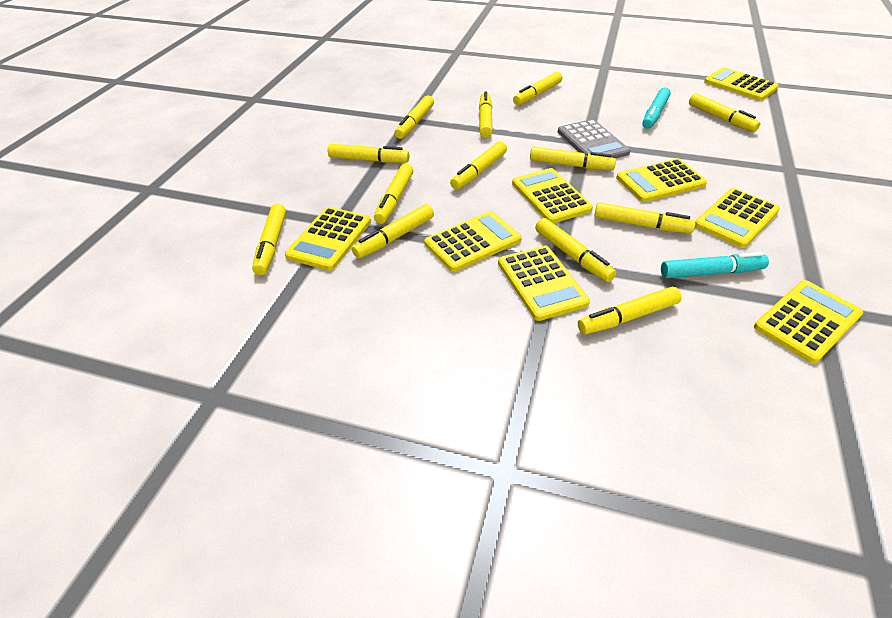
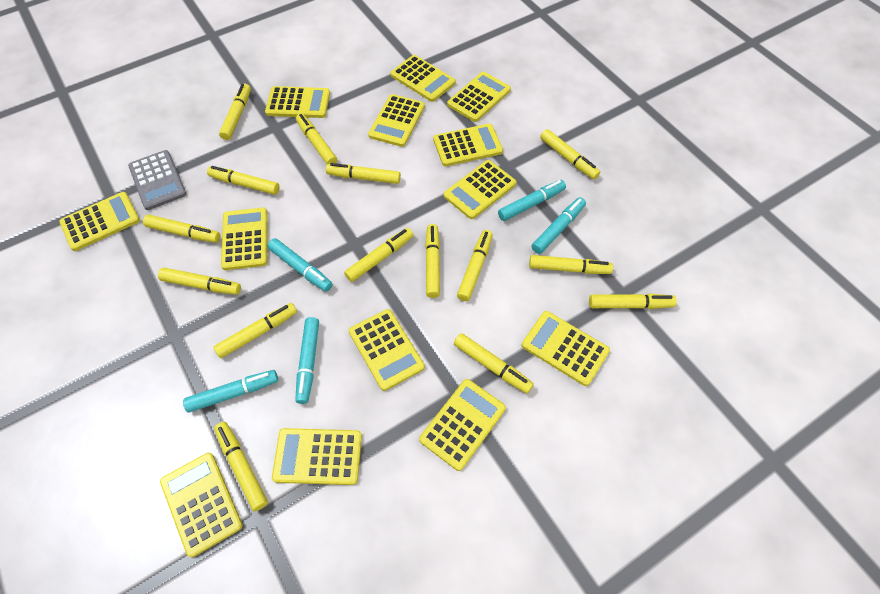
turquoise marker: 2 -> 5
yellow calculator: 8 -> 13
yellow marker: 13 -> 15

